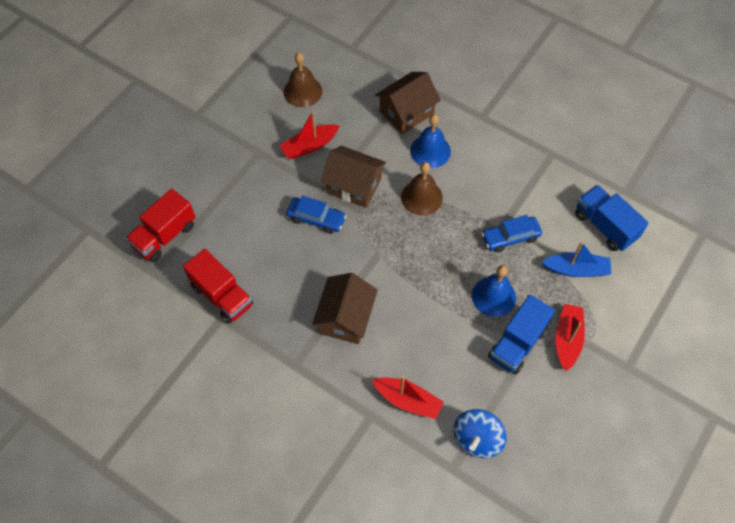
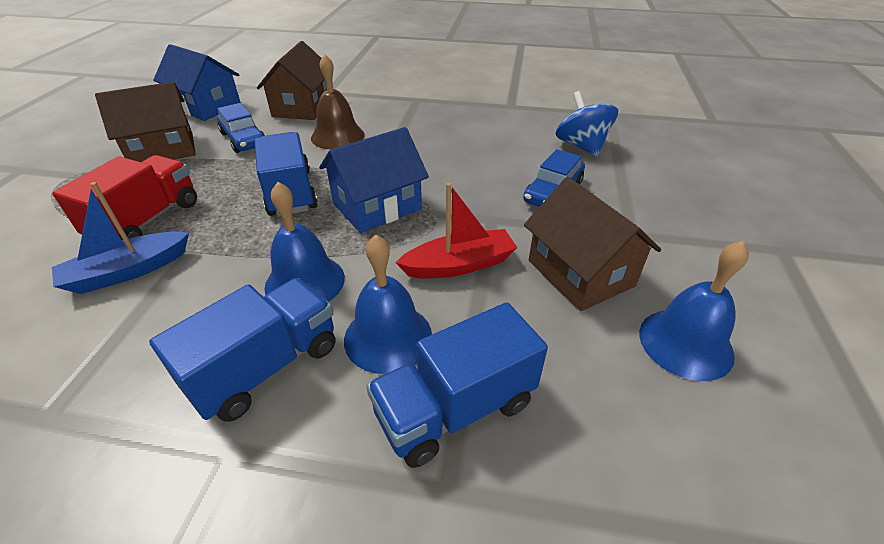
blue bell: 2 -> 3
blue house: 0 -> 2
blue truck: 2 -> 3
brown bell: 2 -> 1
red boat: 3 -> 1
red truck: 2 -> 1

